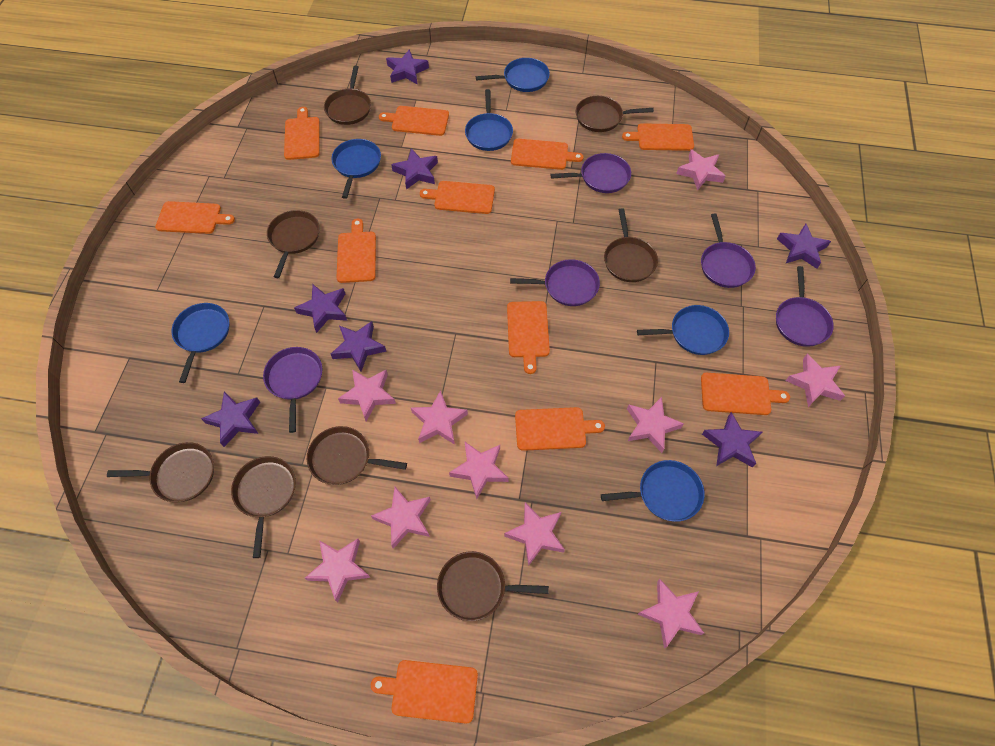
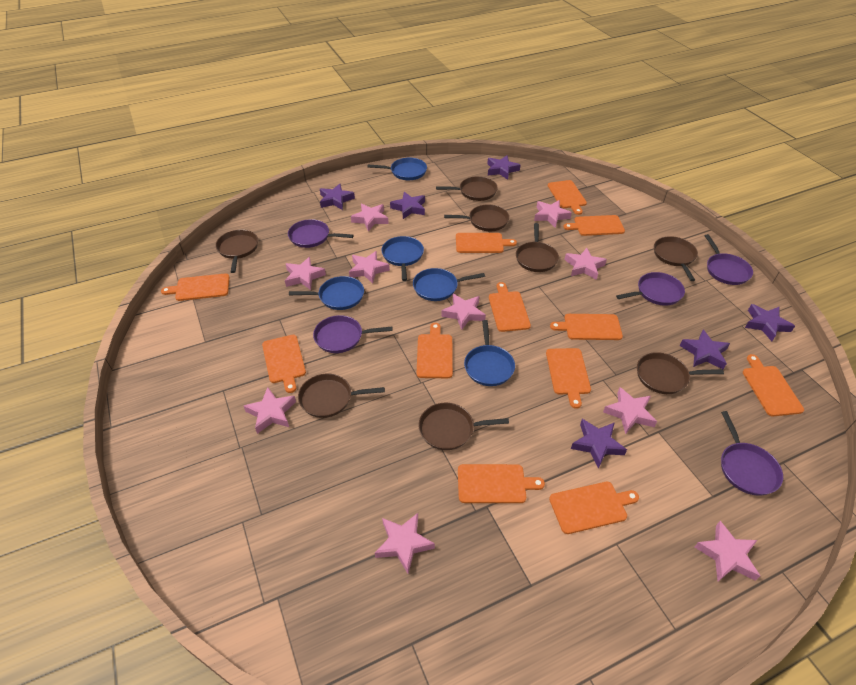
blue pan: 6 -> 5
orange cutting board: 11 -> 12
purple star: 7 -> 6

